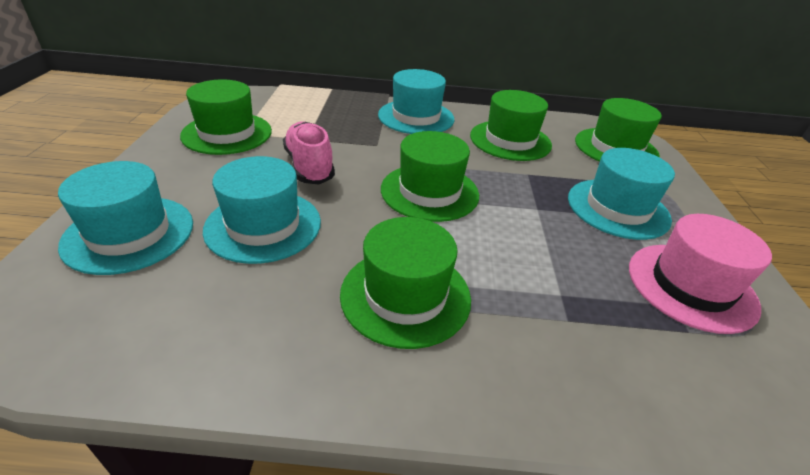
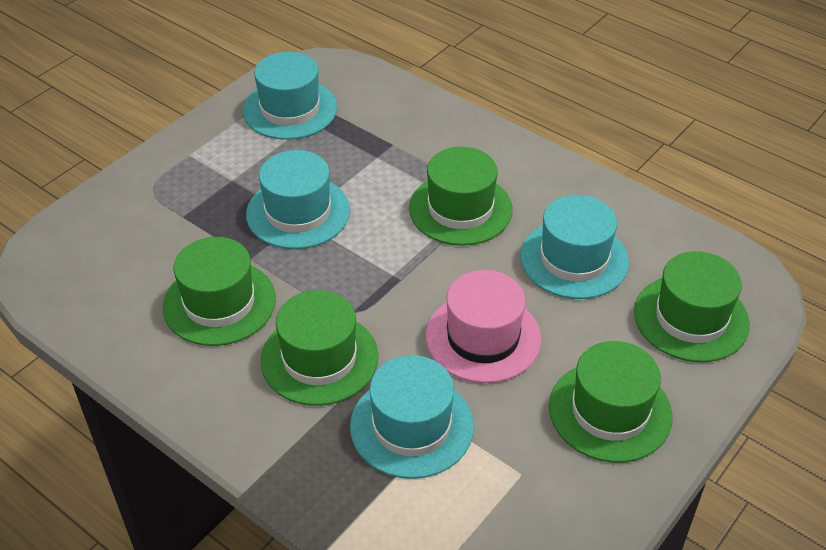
pink shoe: 1 -> 0

